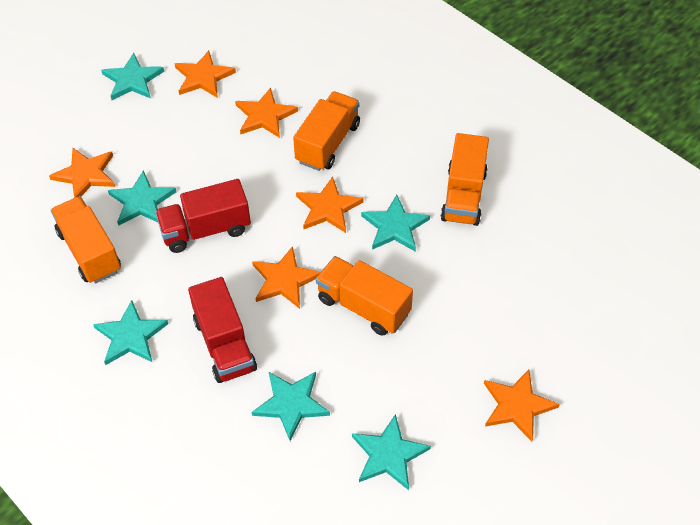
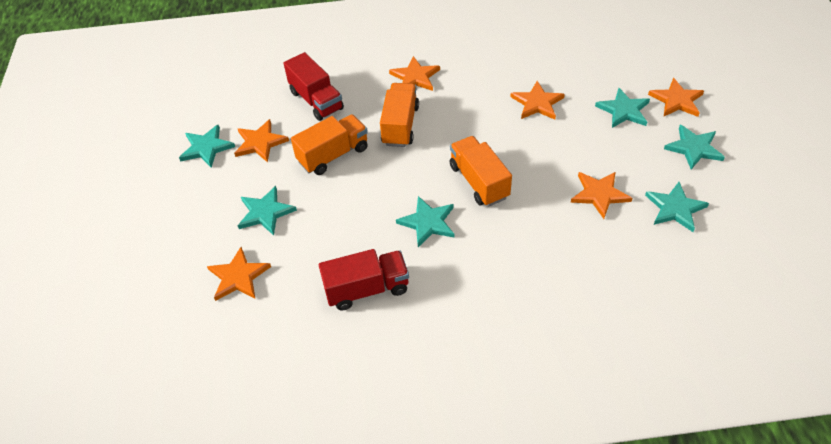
orange truck: 4 -> 3

